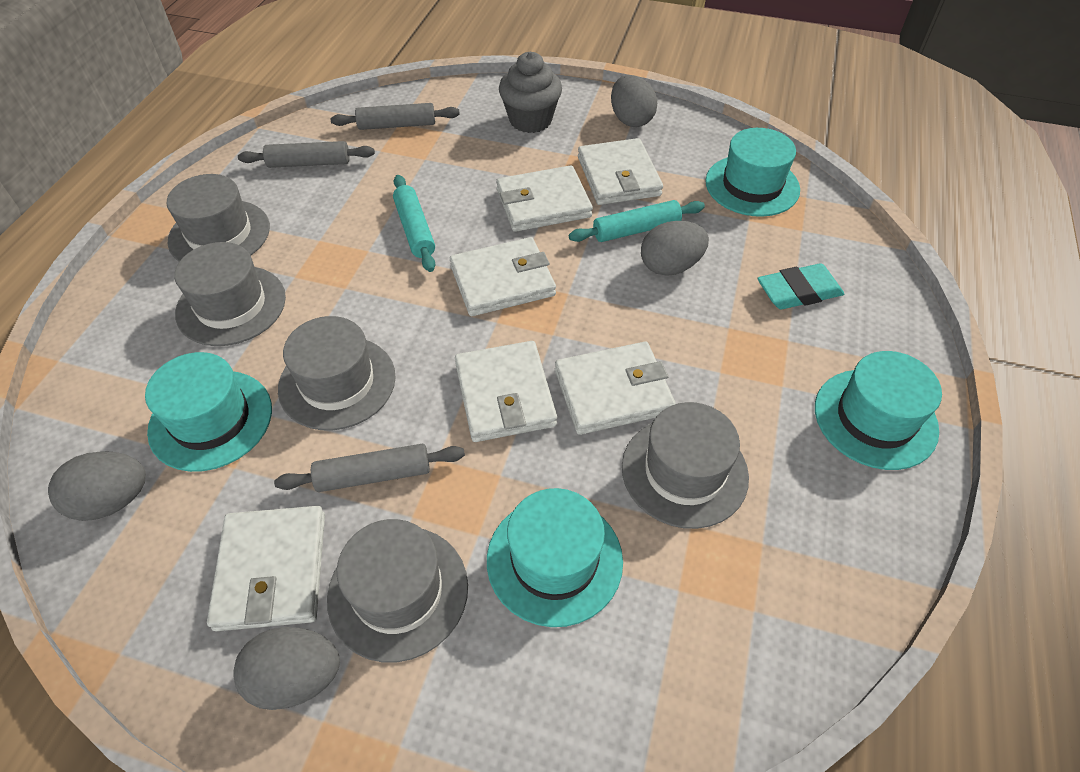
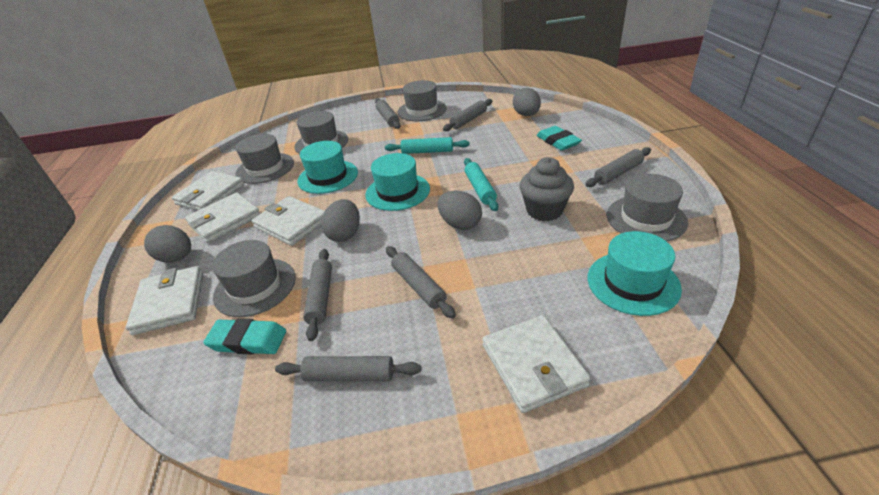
grey rolling pin: 3 -> 6
turquoise eraser: 1 -> 2
turquoise hat: 4 -> 3
white wallet: 6 -> 5

